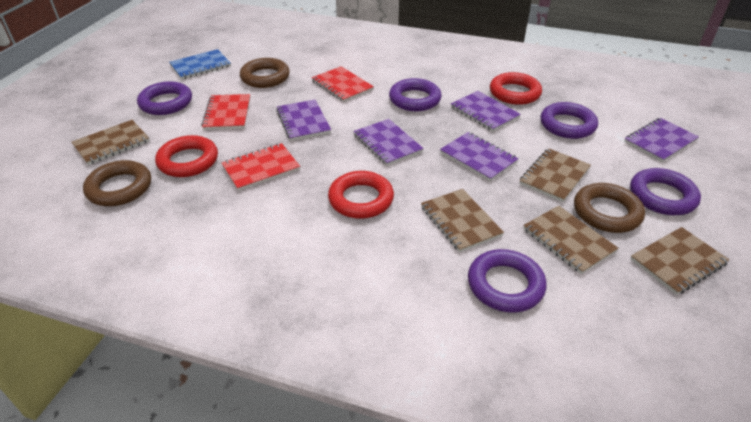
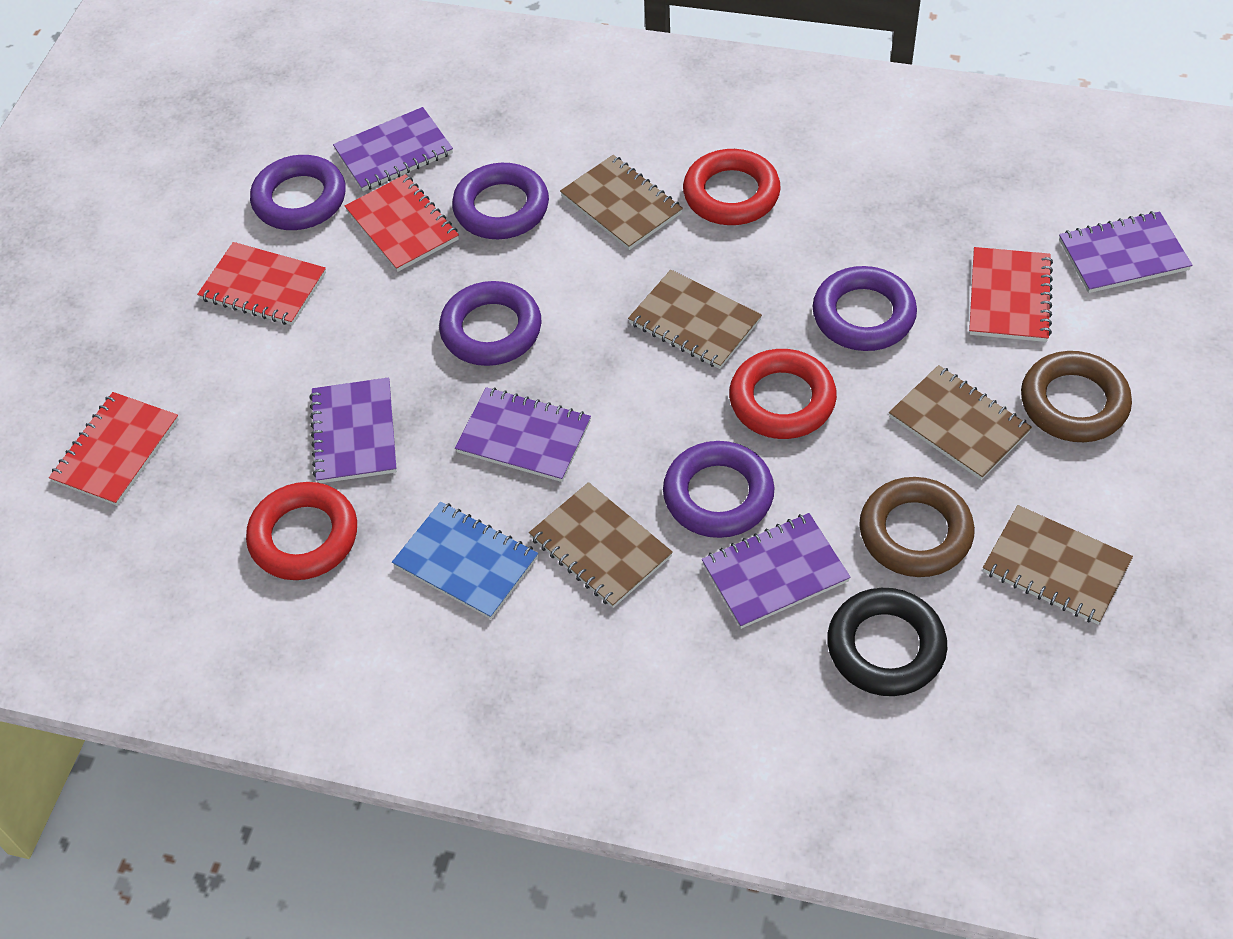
black ring: 0 -> 1
brown ring: 3 -> 2
red notebook: 3 -> 4

